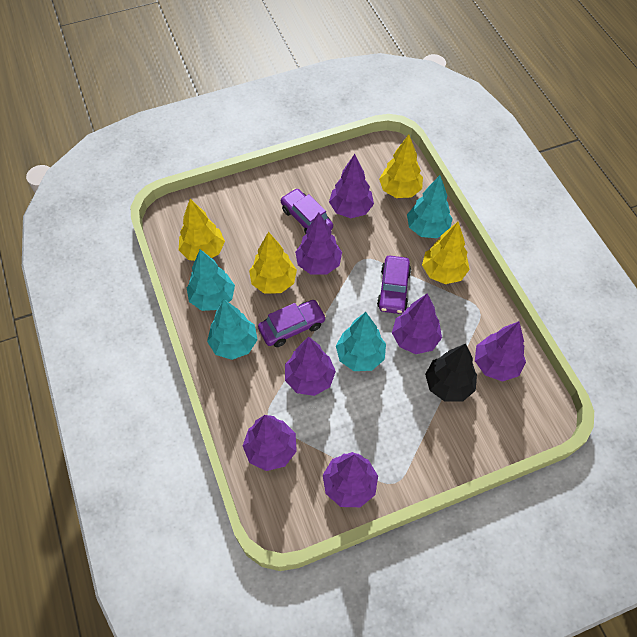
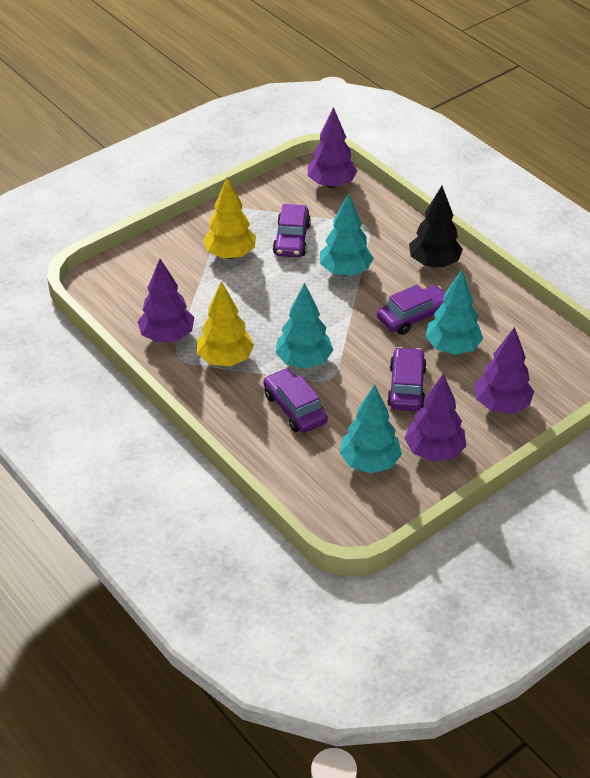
purple car: 3 -> 4
purple tree: 7 -> 4
yellow tree: 4 -> 2

